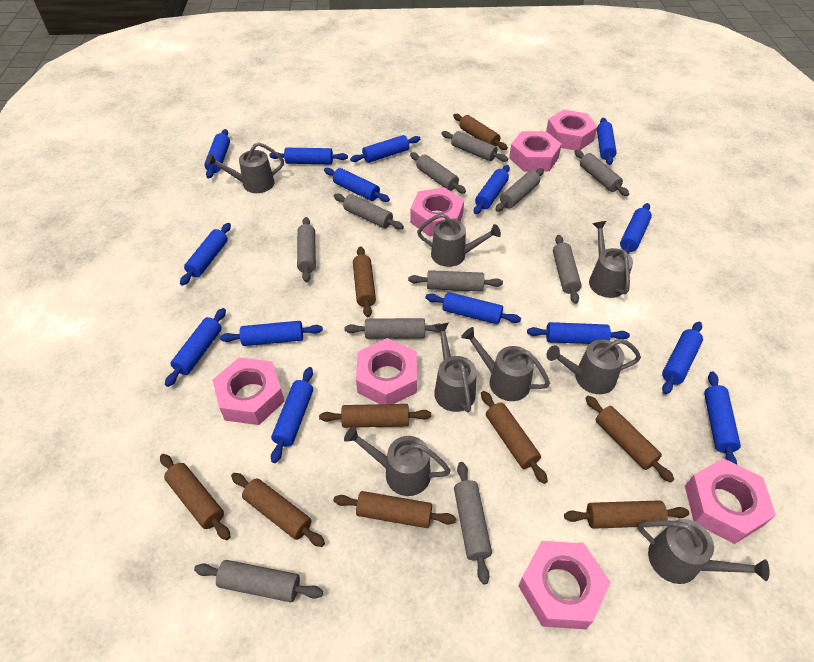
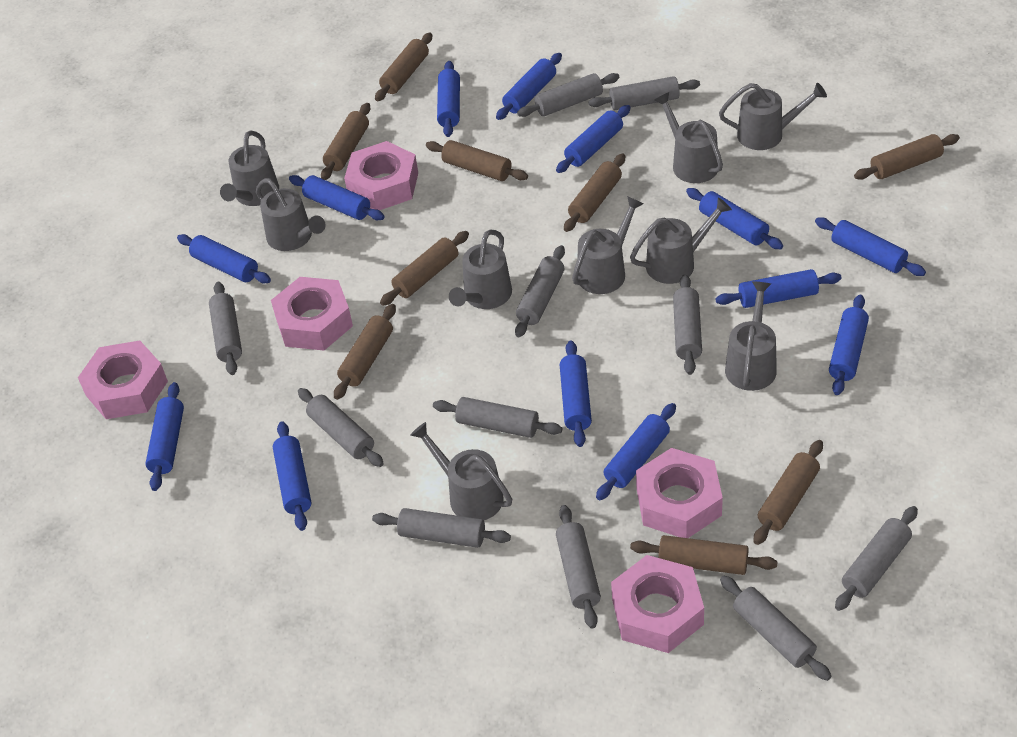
blue rolling pin: 15 -> 13
grey watering can: 8 -> 9
pink nut: 7 -> 5

